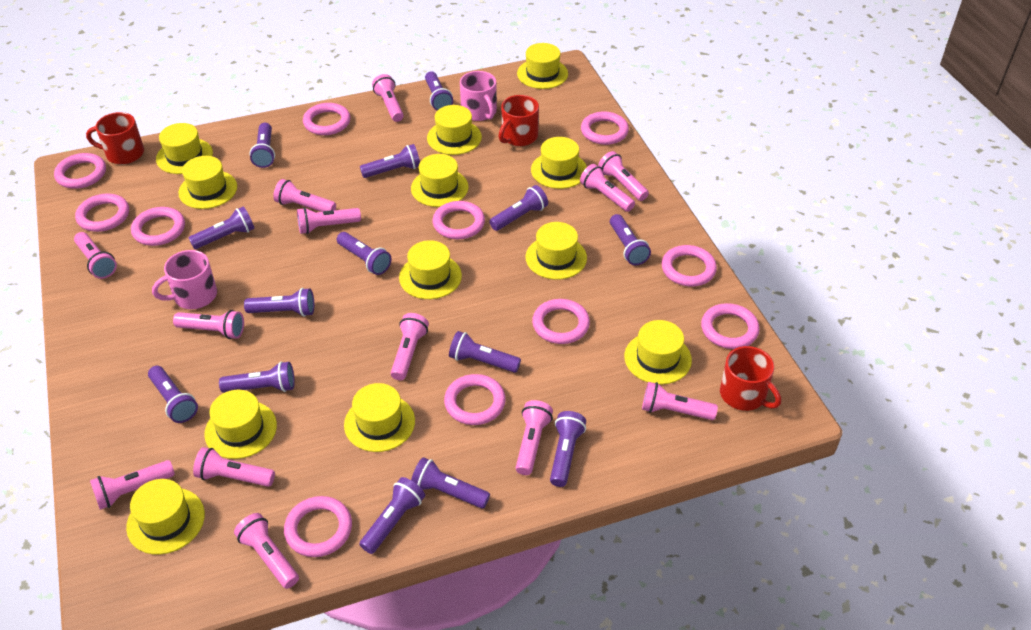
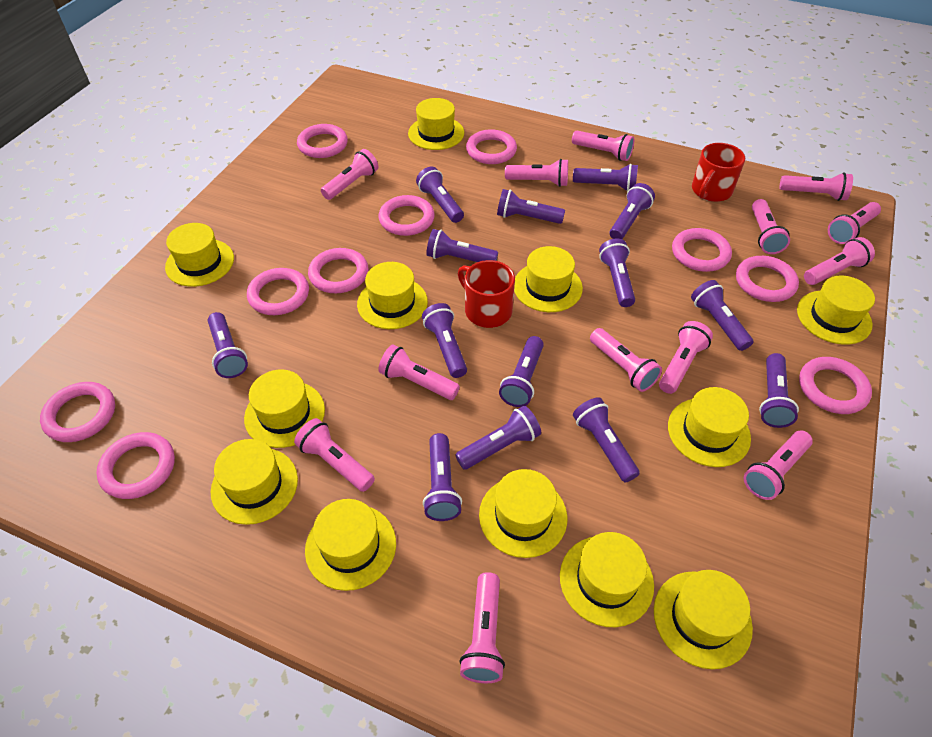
pink mug: 2 -> 0
pink ring: 11 -> 10
red mug: 3 -> 2

